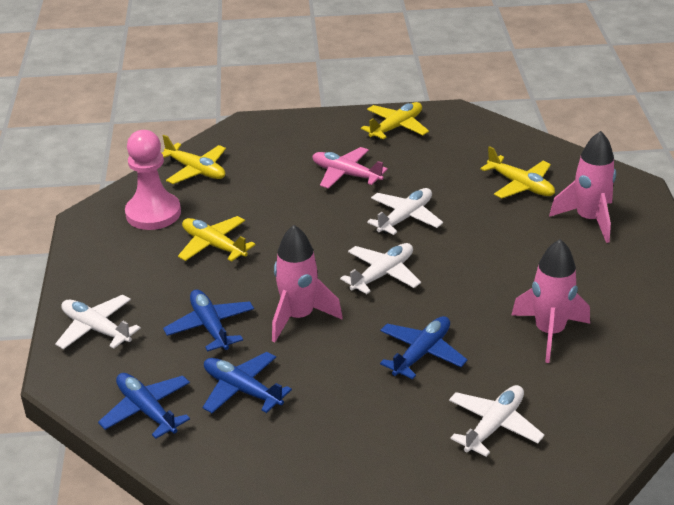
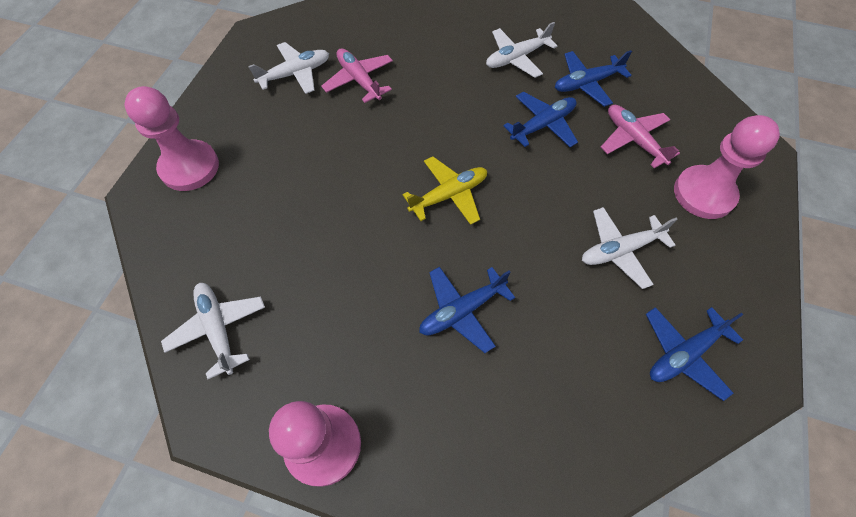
pink pawn: 1 -> 3
pink plane: 1 -> 2
pink rocket: 3 -> 0
yellow plane: 4 -> 1

